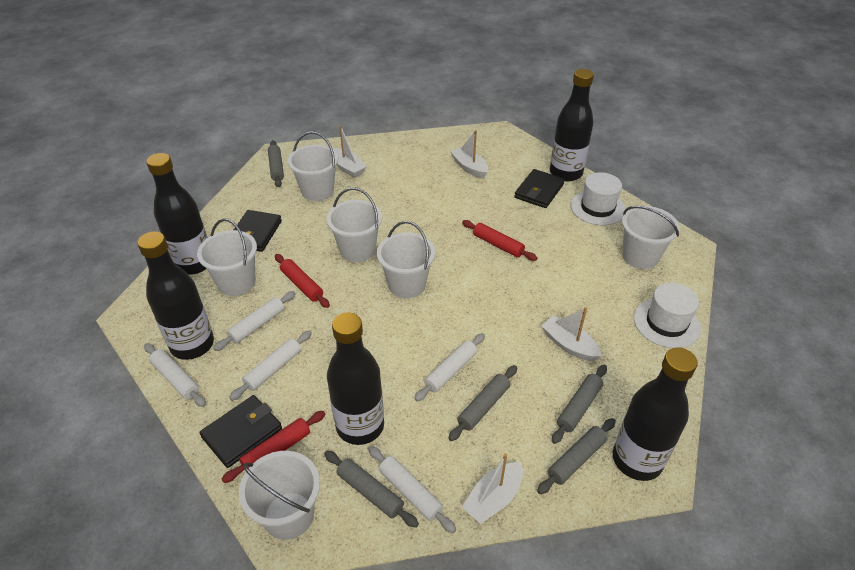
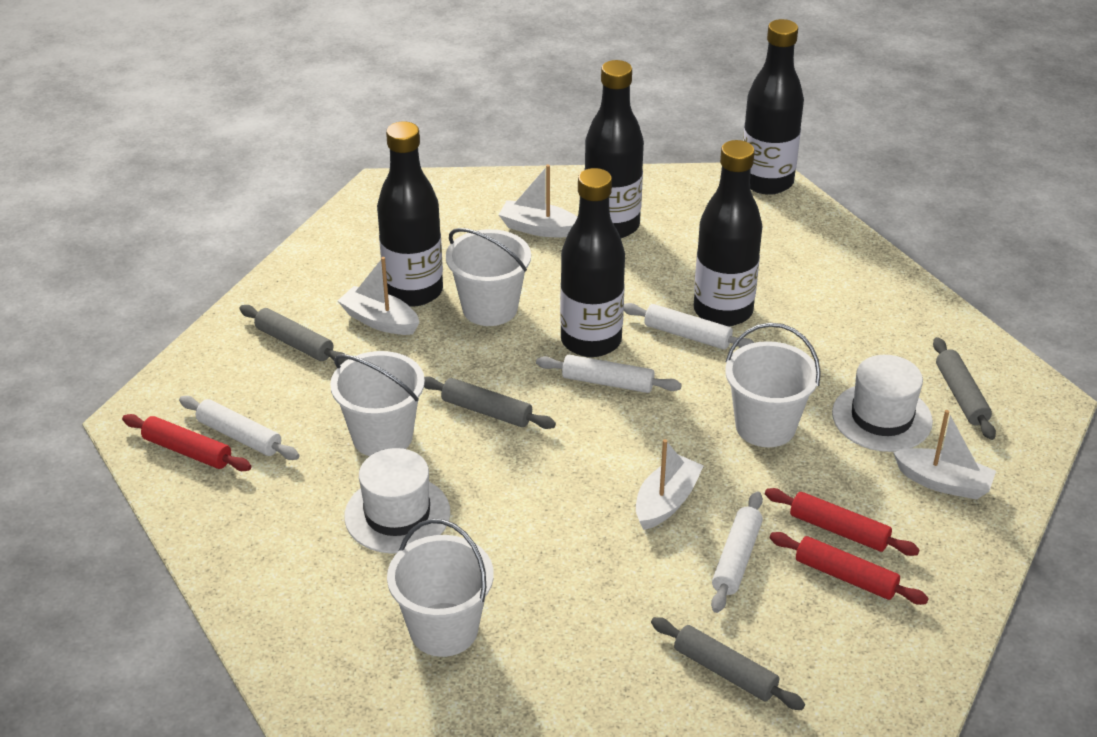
black wallet: 3 -> 0
grey rolling pin: 5 -> 4
white bucket: 6 -> 4
white rolling pin: 5 -> 4

